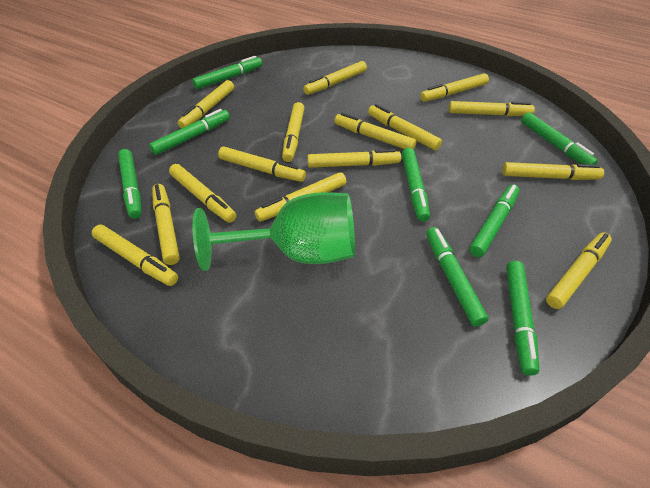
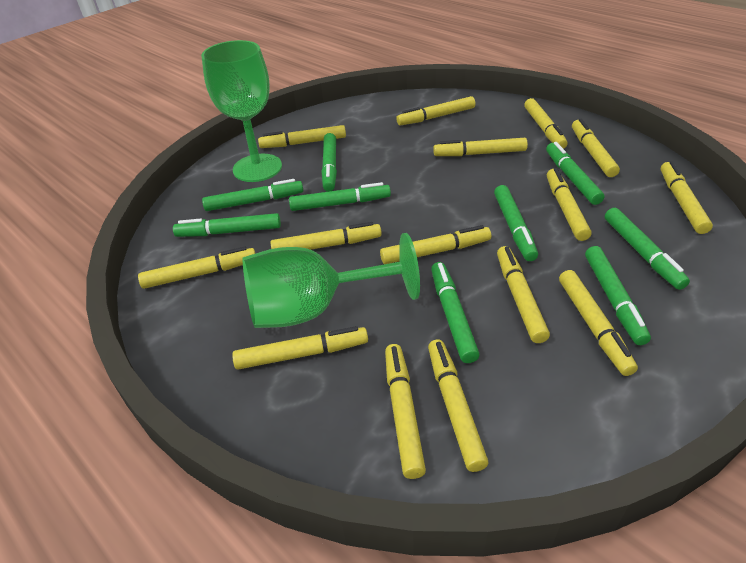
green goblet: 1 -> 2
green marker: 8 -> 9

